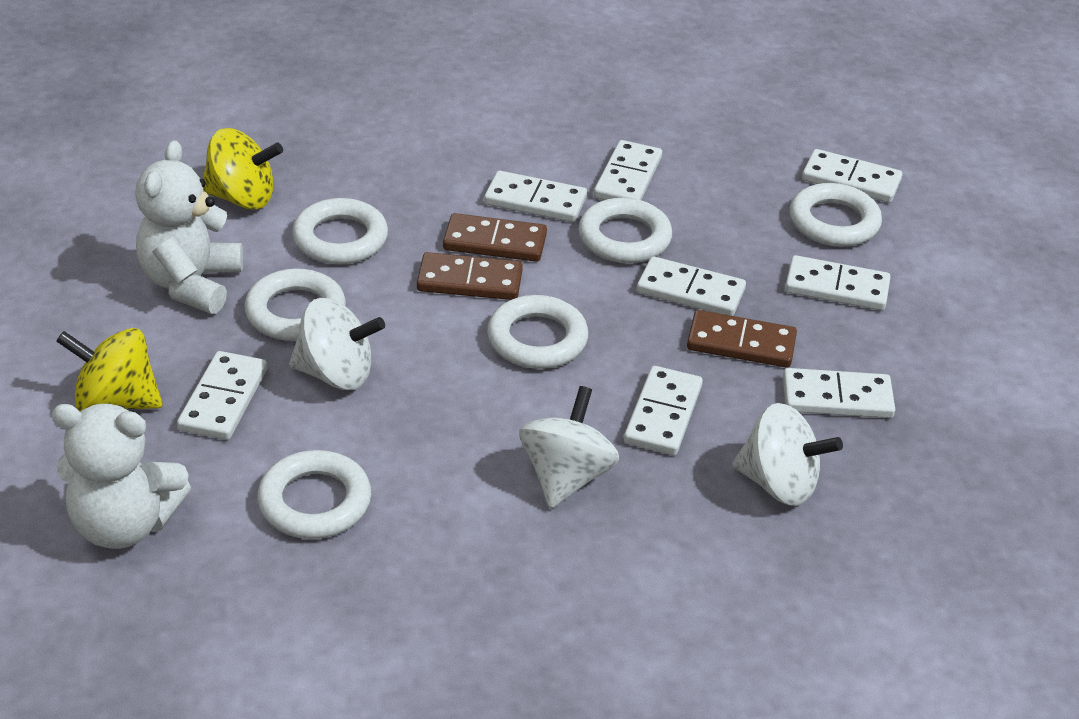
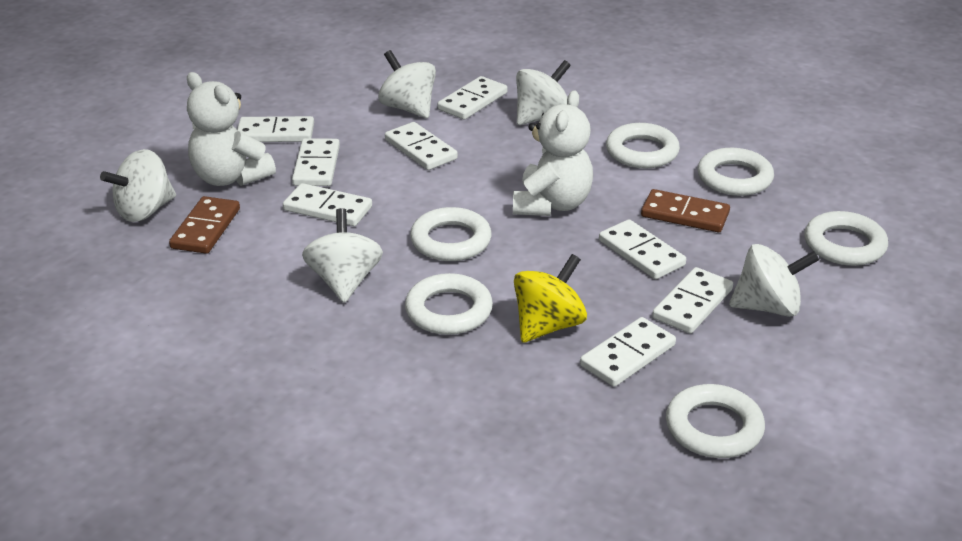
brown domino: 3 -> 2
white spinning top: 3 -> 5
yellow spinning top: 2 -> 1

